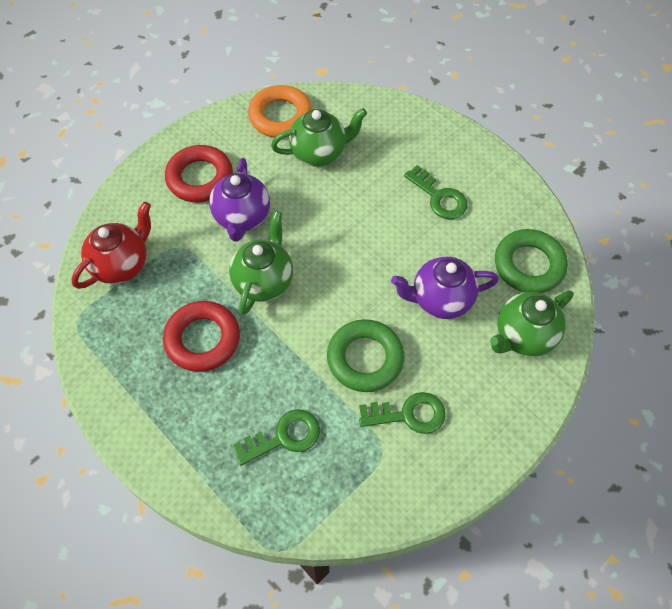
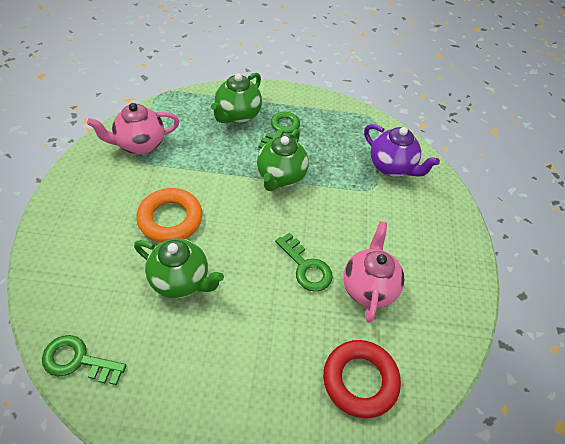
green ring: 2 -> 0
pink teapot: 0 -> 2
purple teapot: 2 -> 1
red ring: 2 -> 1
red teapot: 1 -> 0

